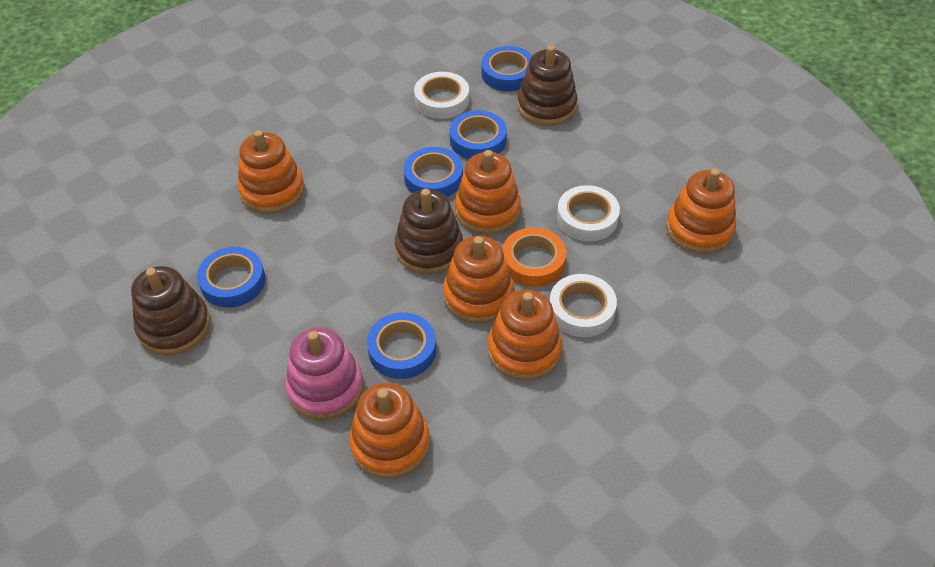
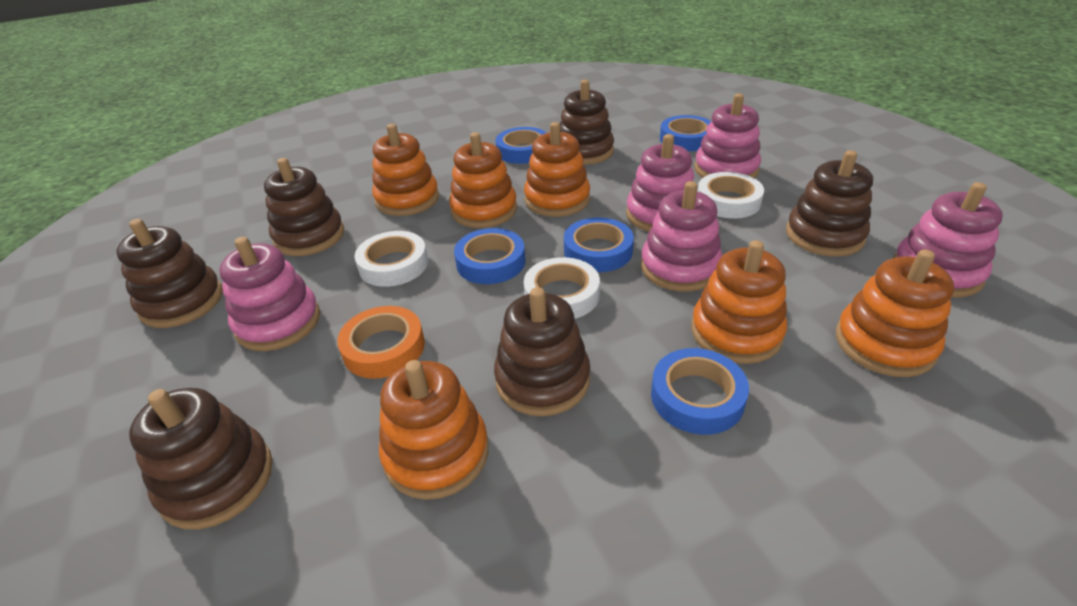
brown stacking toy: 3 -> 6
pink stacking toy: 1 -> 5

